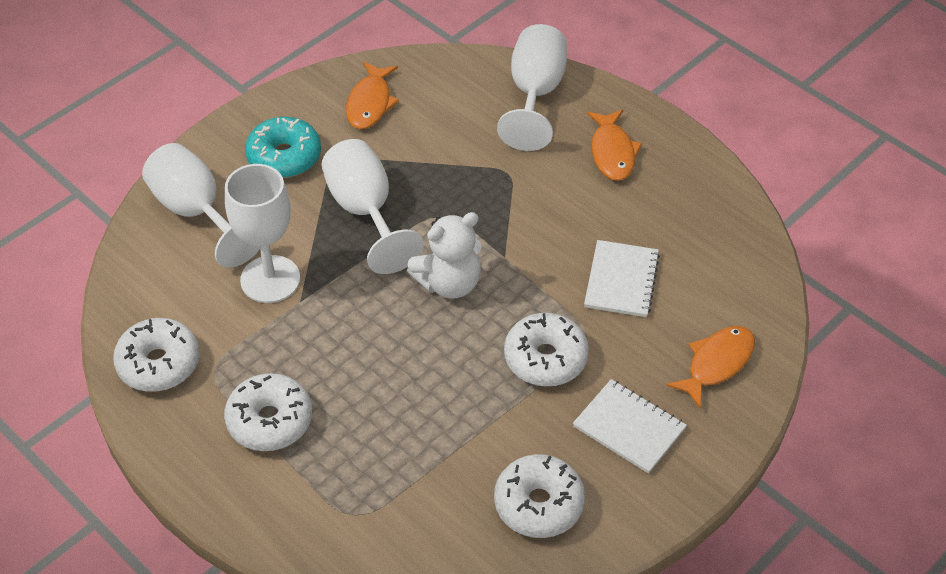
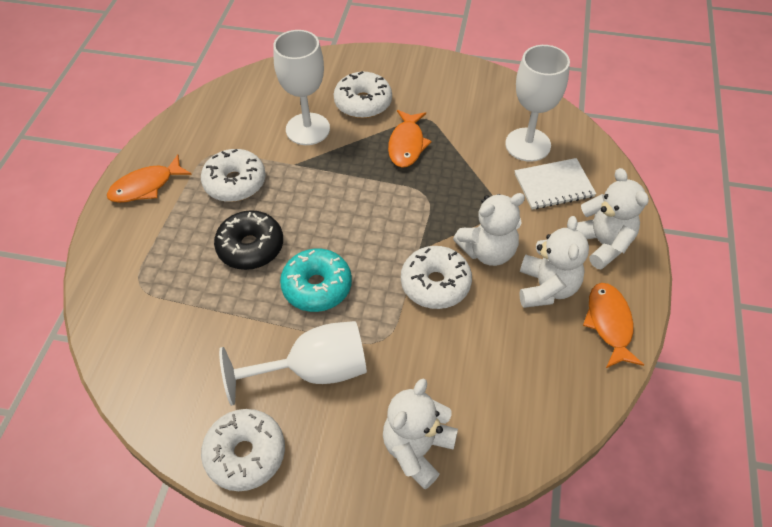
black donut: 0 -> 1
white goblet: 4 -> 3
white notebook: 2 -> 1
white teddy bear: 1 -> 4

